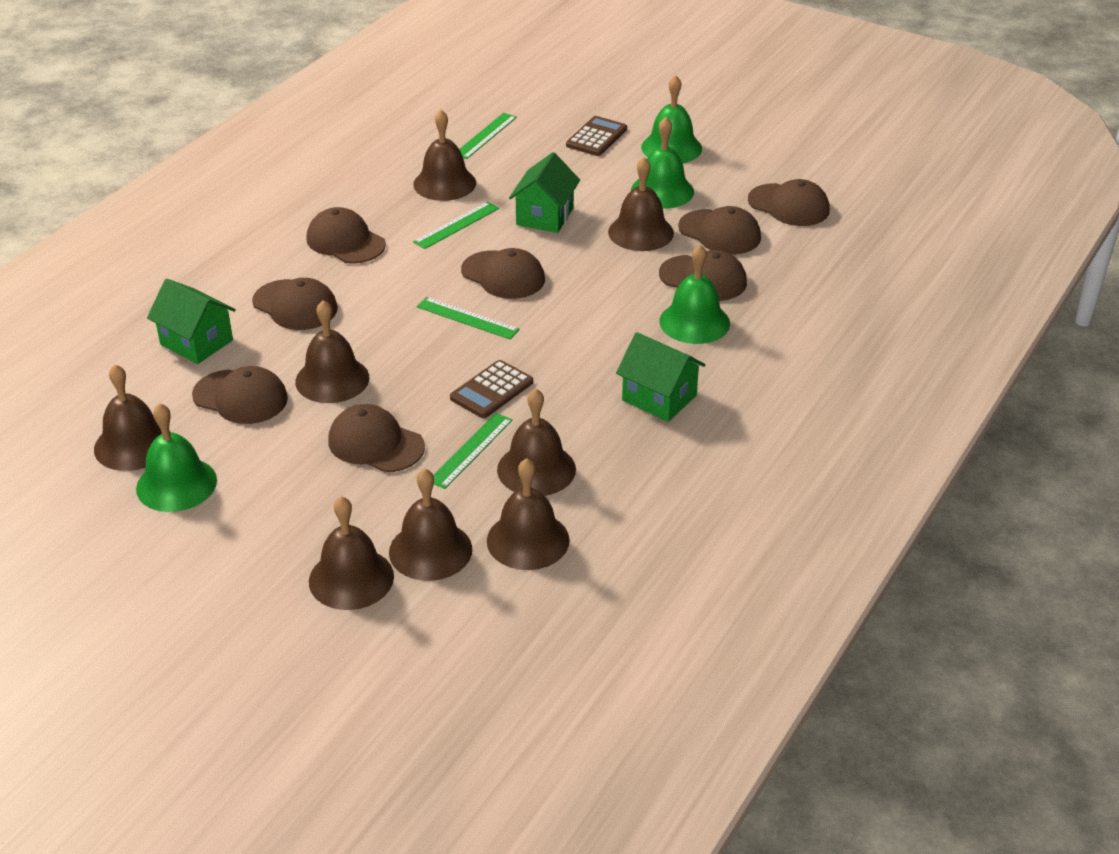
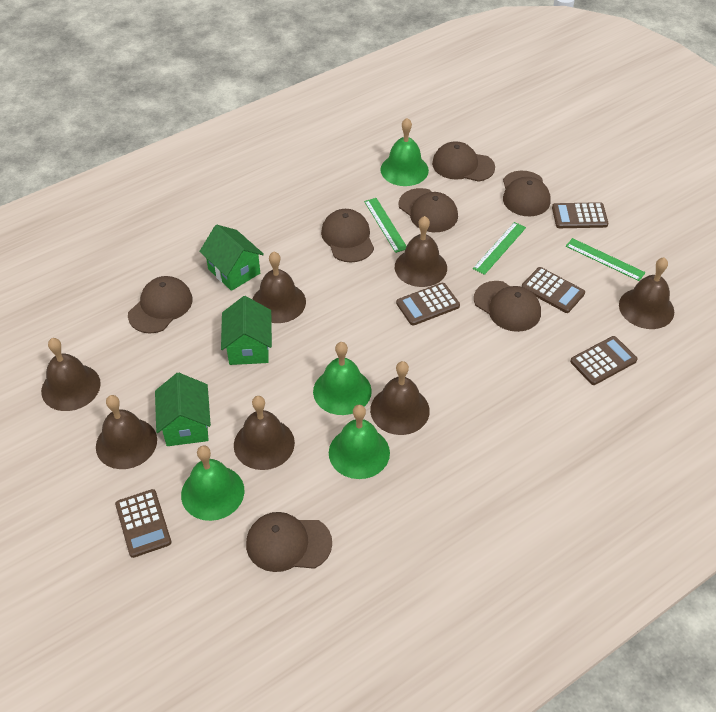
brown bell: 8 -> 7
brown calculator: 2 -> 5
brown cap: 8 -> 7
green ruler: 4 -> 3

